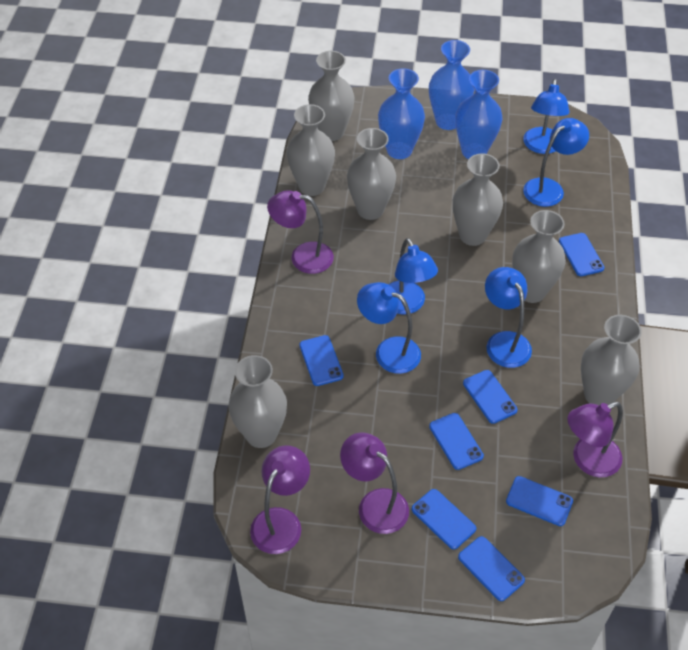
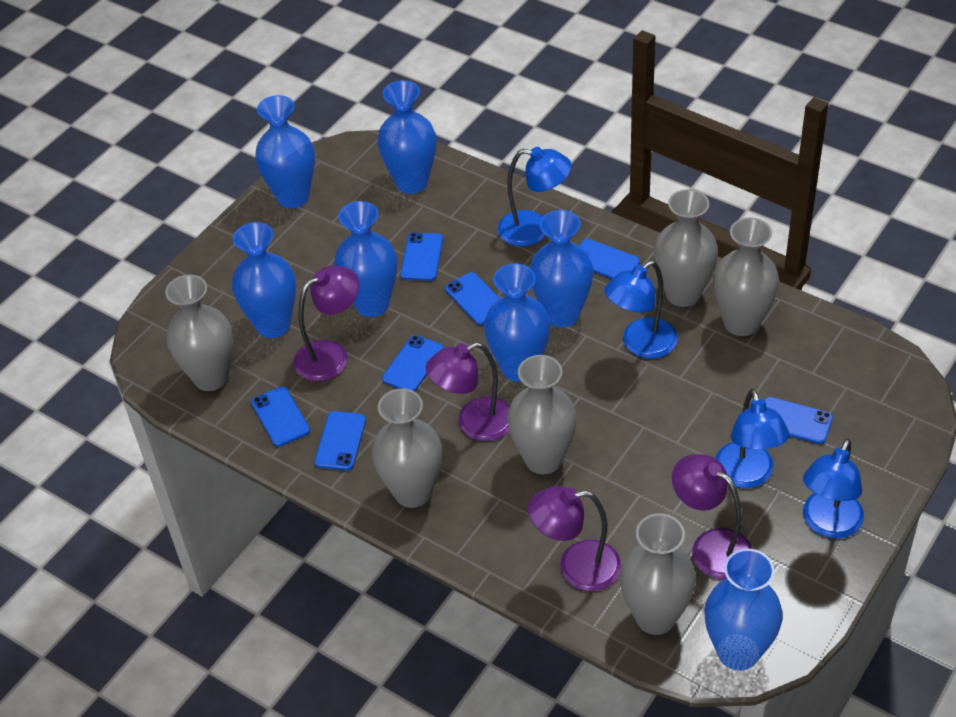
blue lamp: 5 -> 4
blue vase: 3 -> 7
grey vase: 7 -> 6

